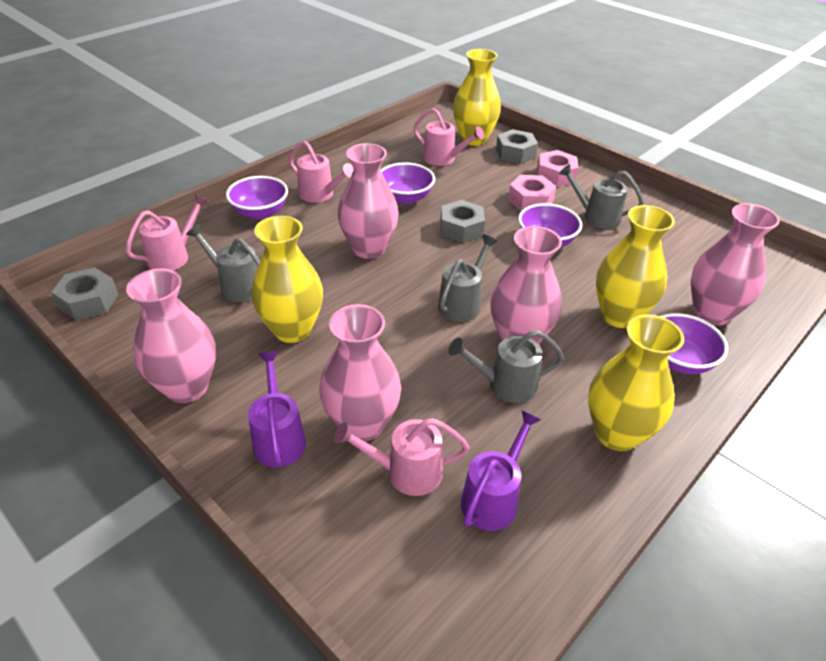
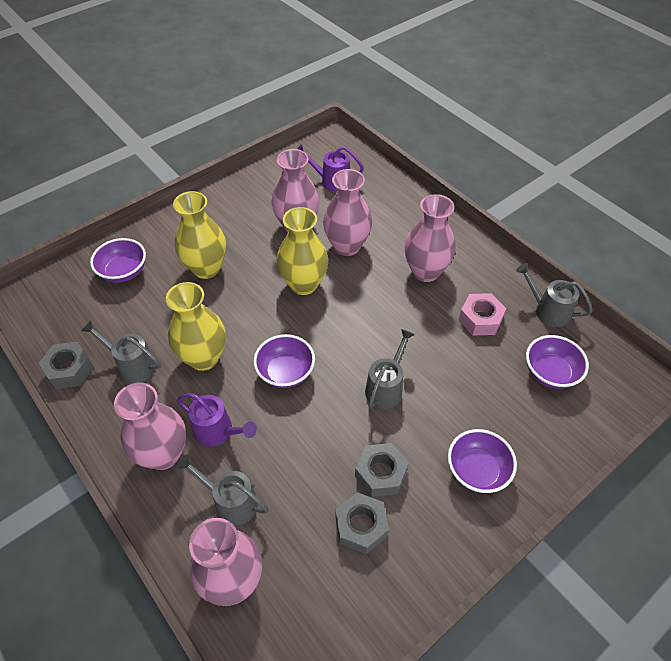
pink nut: 2 -> 1
pink watering can: 4 -> 0
yellow vase: 4 -> 3

